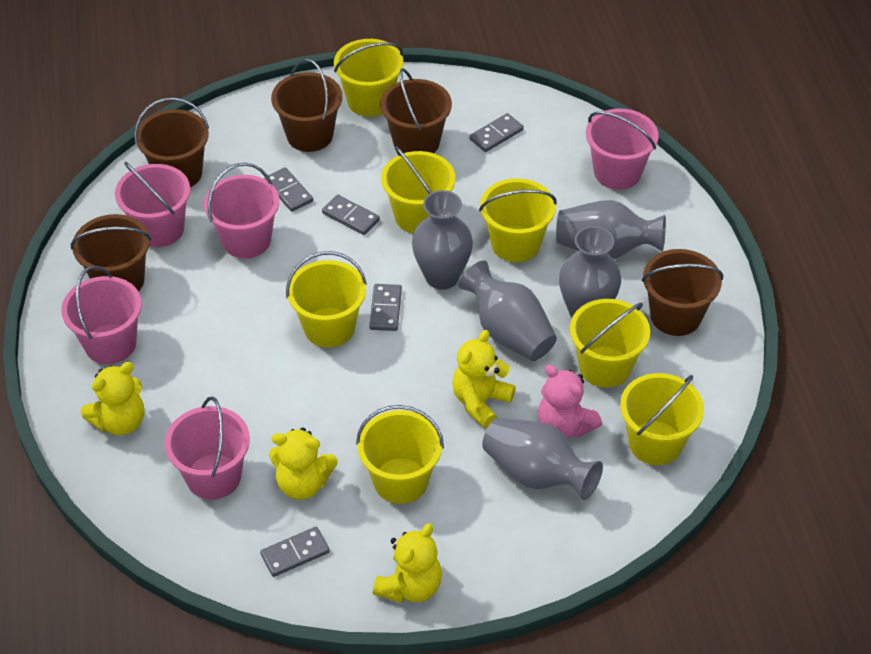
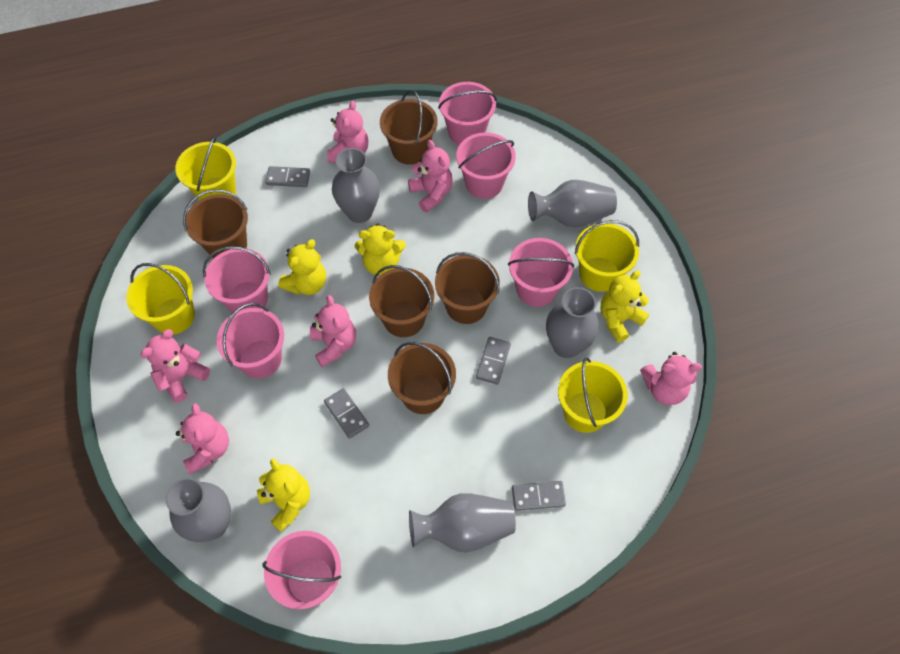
grey domino: 5 -> 4
pink bucket: 5 -> 6
pink teddy bear: 1 -> 6
yellow bucket: 7 -> 4

